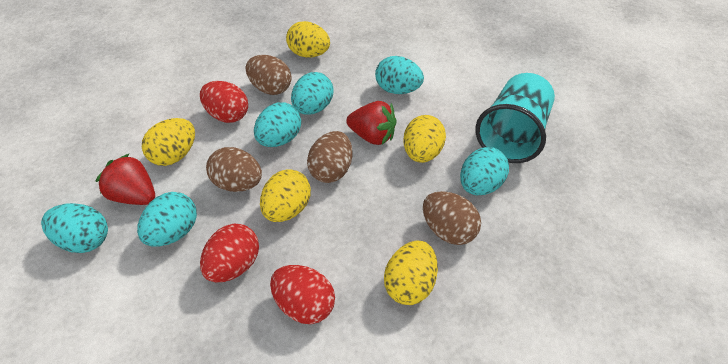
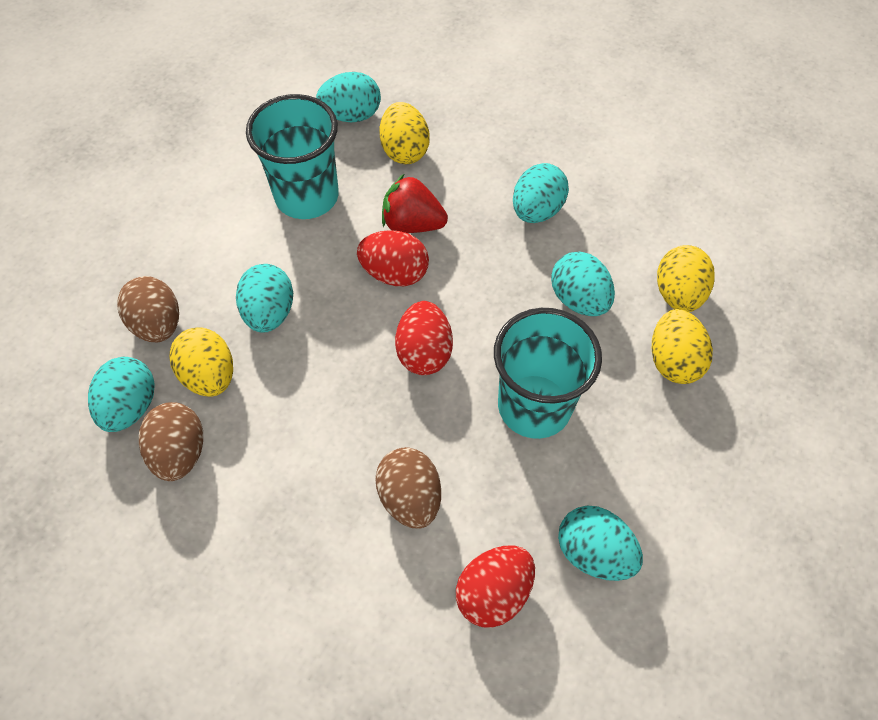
brown egg: 4 -> 3
red strawberry: 2 -> 1
turquoise cup: 1 -> 2
yellow egg: 5 -> 4

